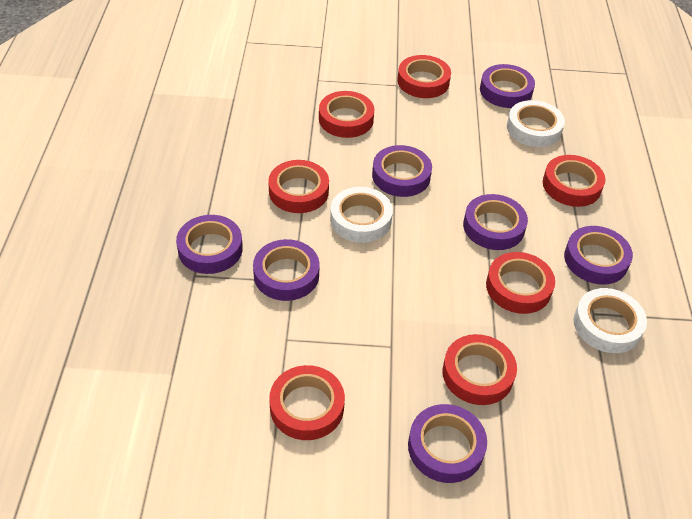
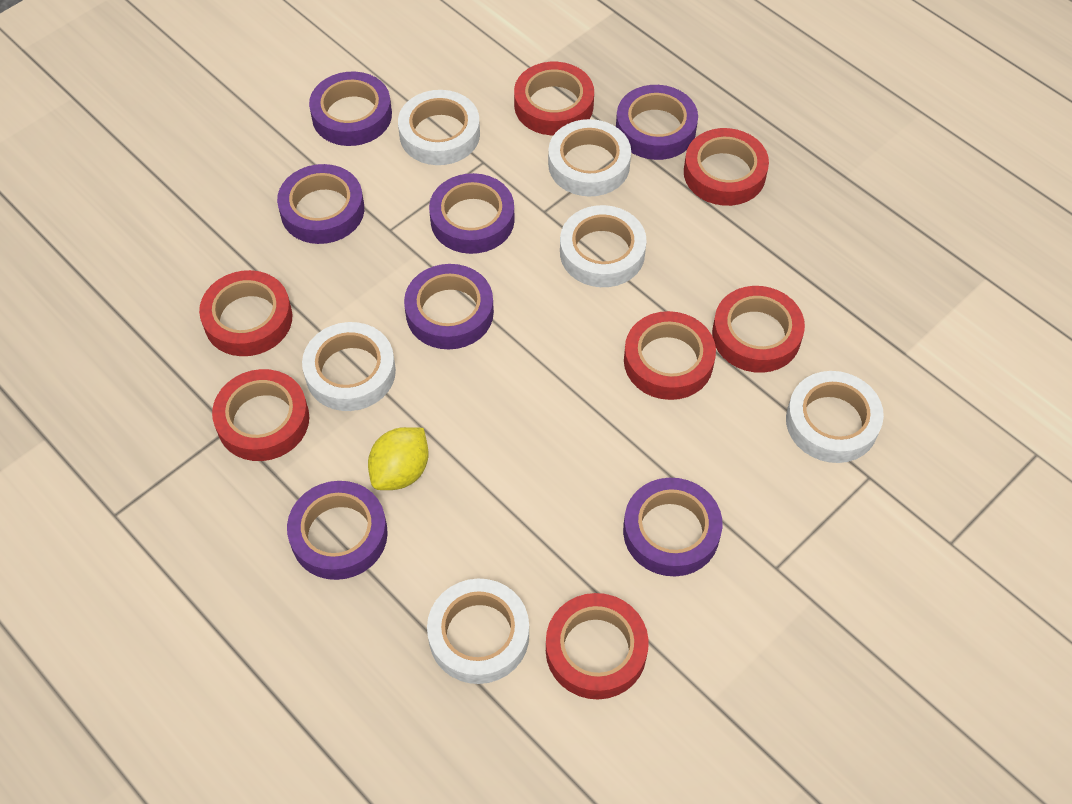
white tape: 3 -> 6
yellow lemon: 0 -> 1

